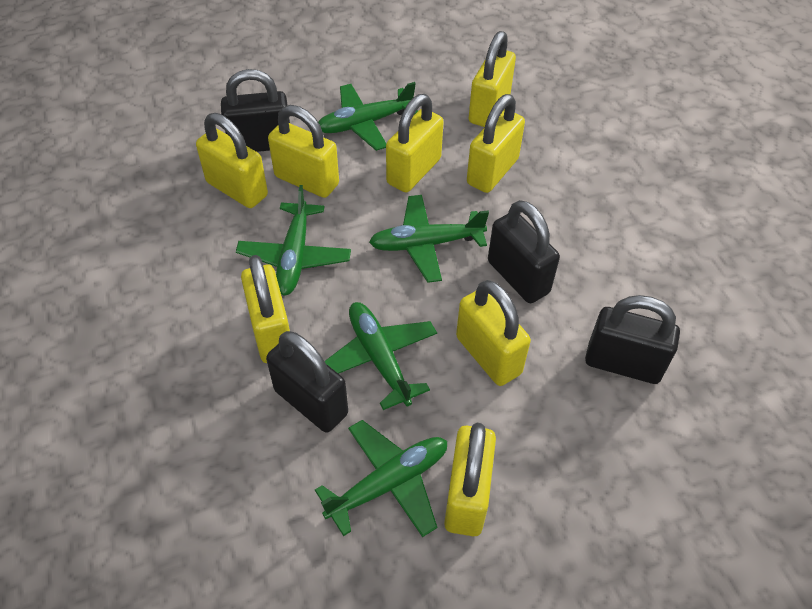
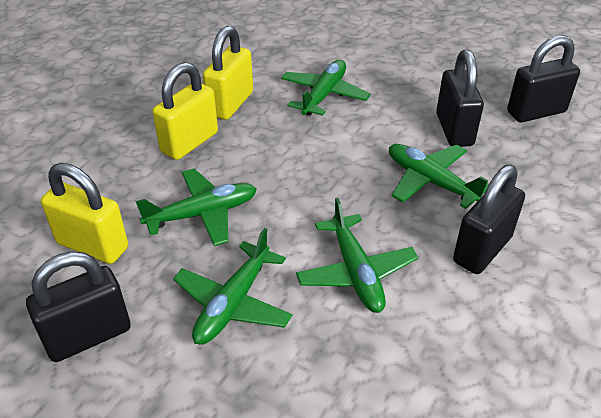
yellow padlock: 8 -> 3

